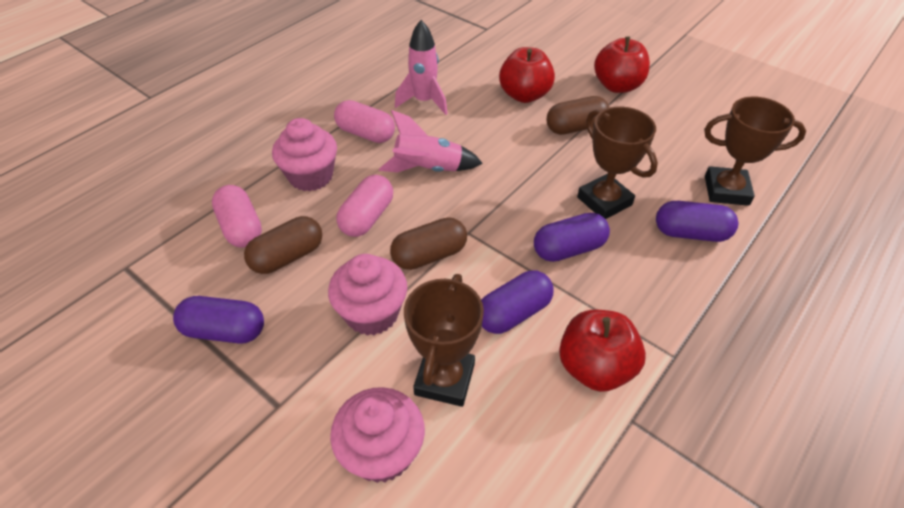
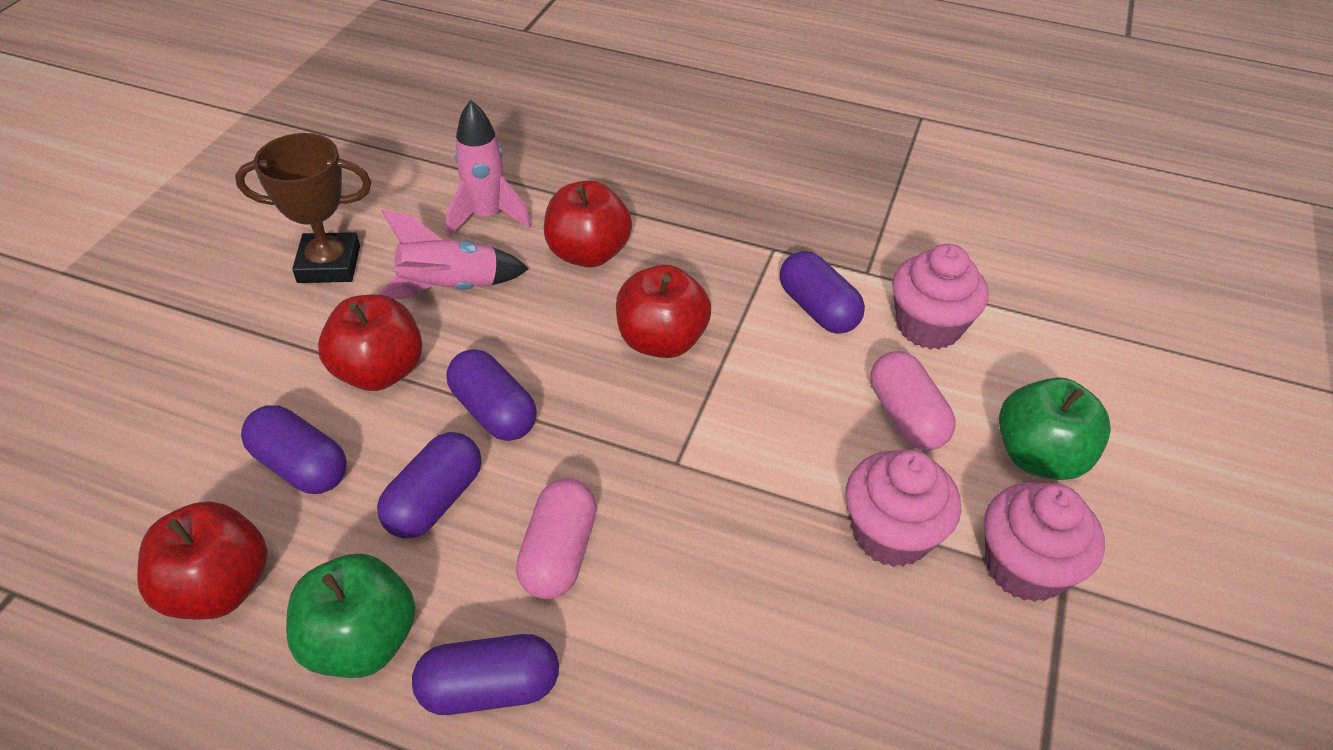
brown capsule: 3 -> 0
brown trophy: 3 -> 1
green apple: 0 -> 2
pink capsule: 3 -> 2
purple capsule: 4 -> 5
red apple: 3 -> 4

